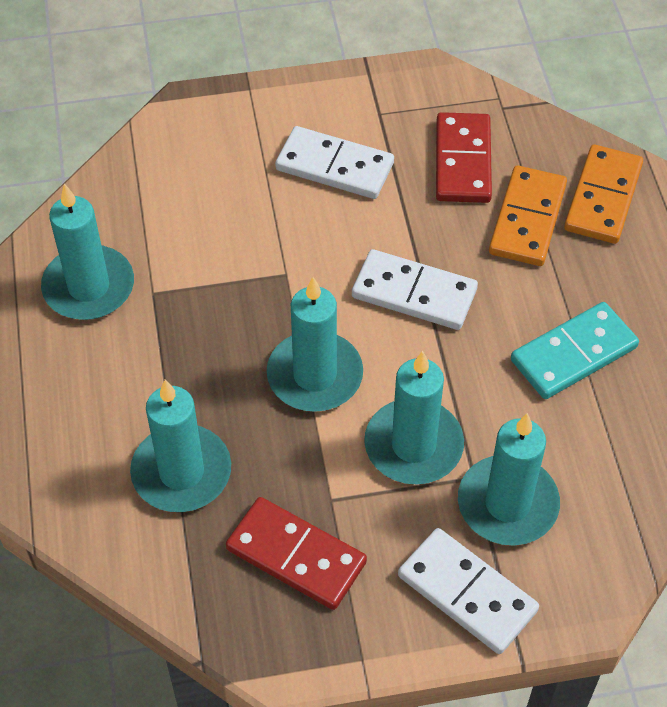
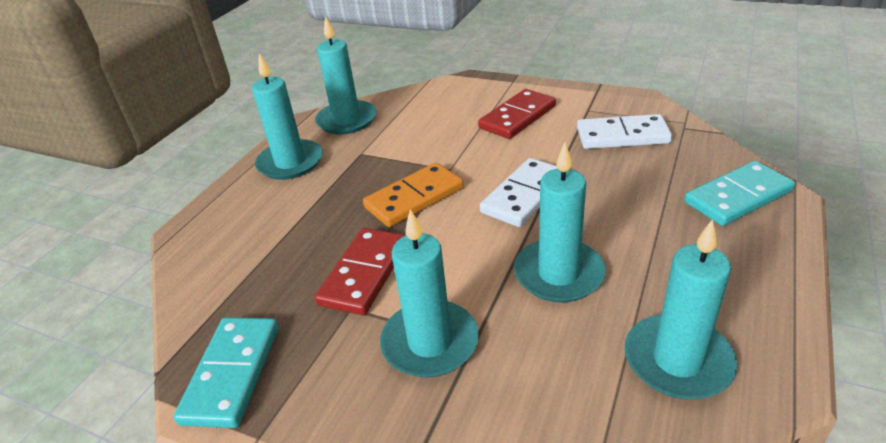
orange domino: 2 -> 1
turquoise domino: 1 -> 2
white domino: 3 -> 2

